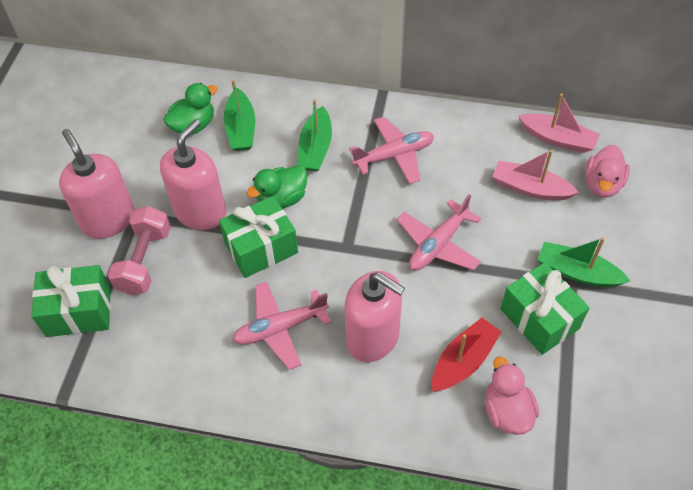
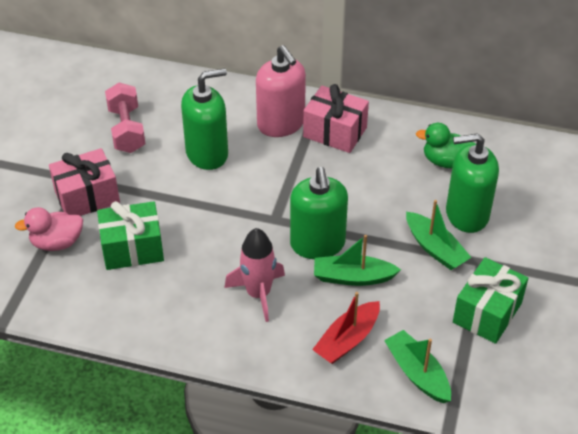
green duck: 2 -> 1
green gift: 3 -> 2
green soap dispenser: 0 -> 3
pink boat: 2 -> 0
pink duck: 2 -> 1
pink gift: 0 -> 2
pink plane: 3 -> 0
pink rocket: 0 -> 1
pink soap dispenser: 3 -> 1

